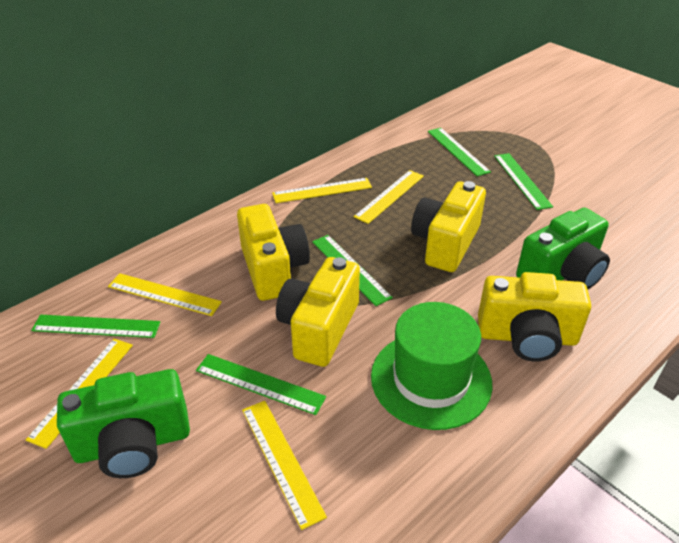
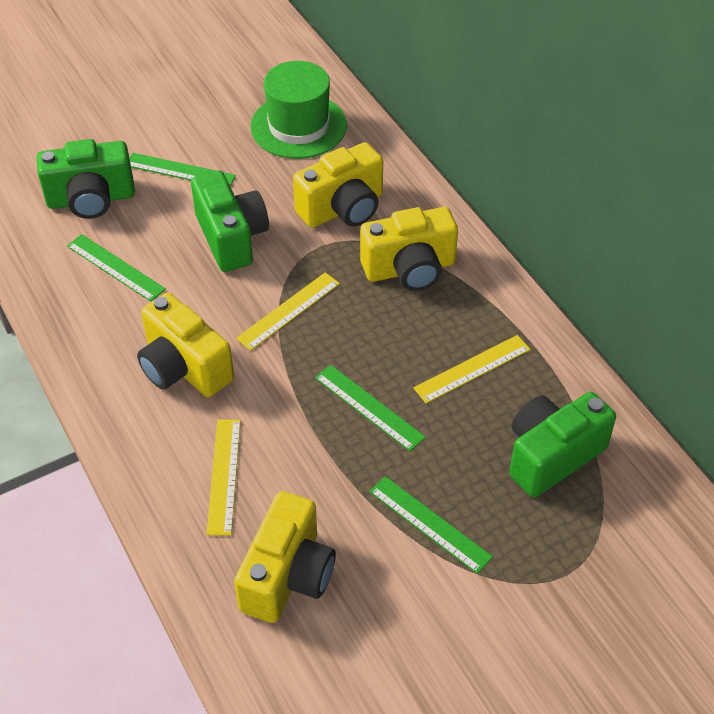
green camera: 2 -> 3
green ruler: 5 -> 4
yellow ruler: 5 -> 3

